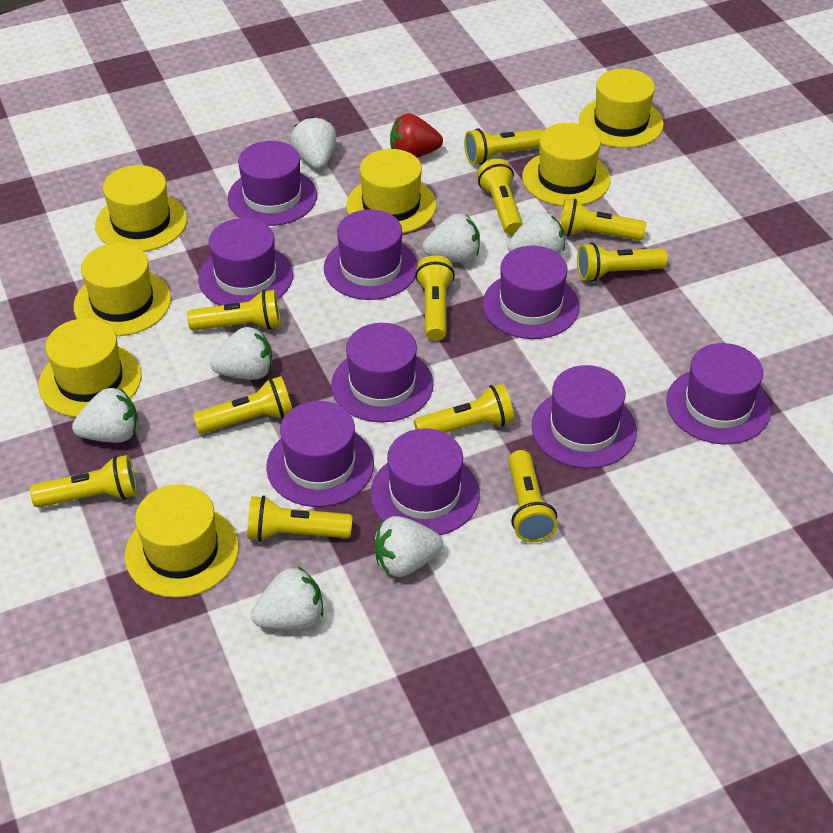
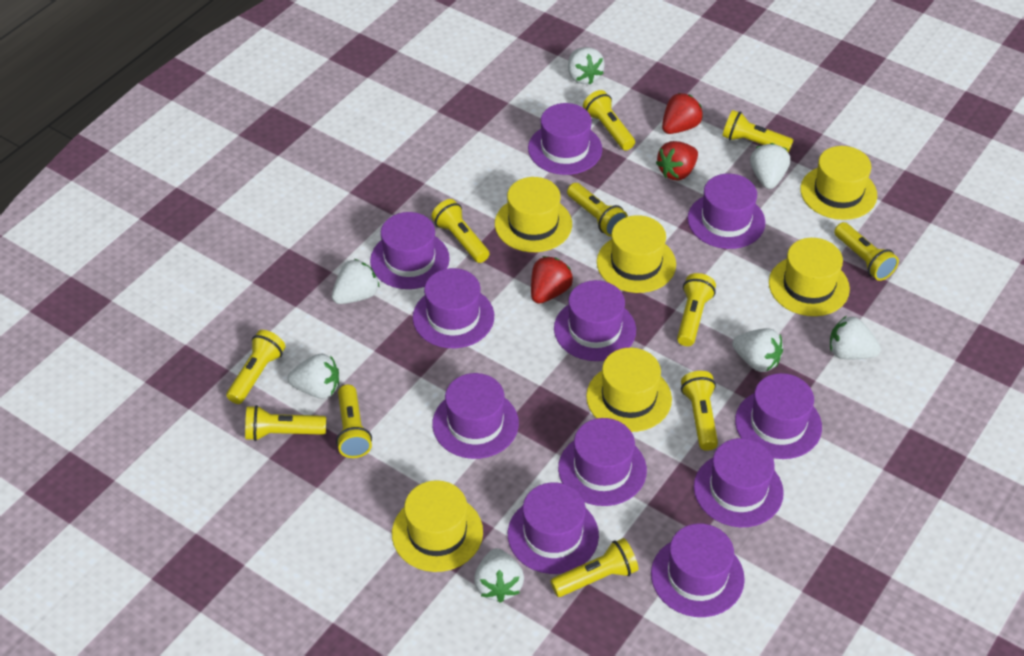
purple hat: 9 -> 11
red strawberry: 1 -> 3
yellow hat: 7 -> 6

